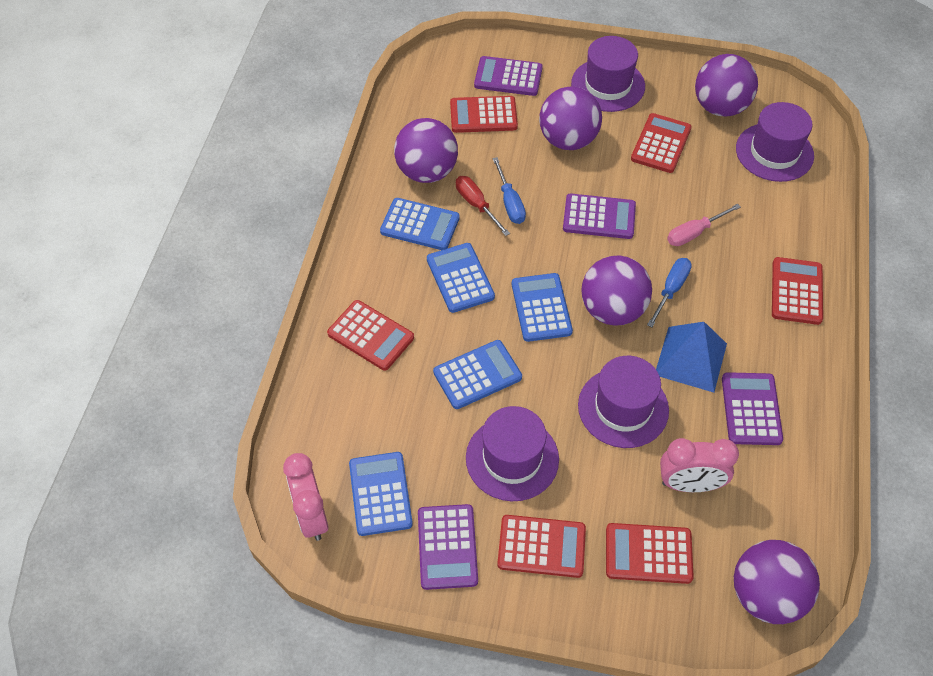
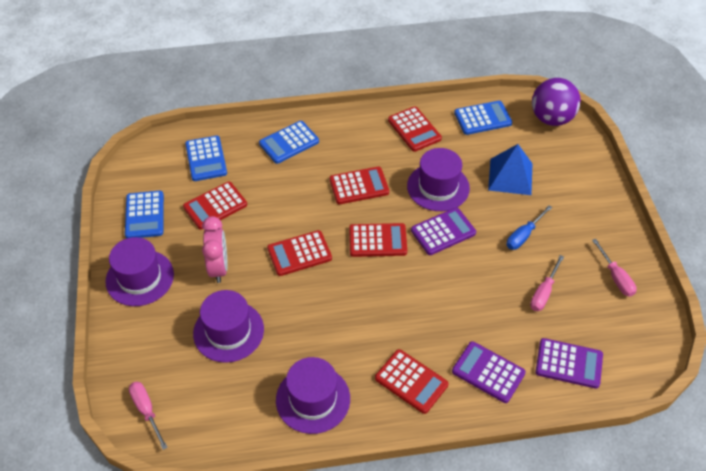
blue calculator: 5 -> 4
blue screwdriver: 2 -> 1
pink clock: 2 -> 1
pink screwdriver: 1 -> 3
purple ball: 5 -> 1
purple calculator: 4 -> 3
red screwdriver: 1 -> 0

